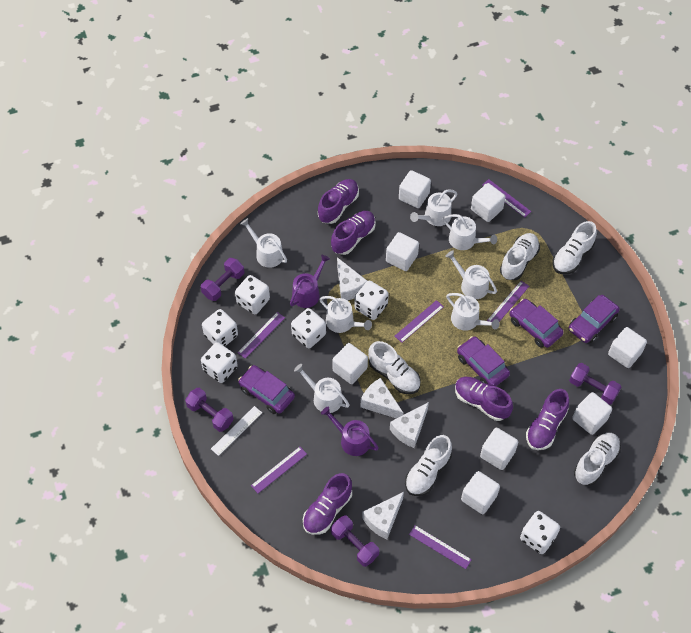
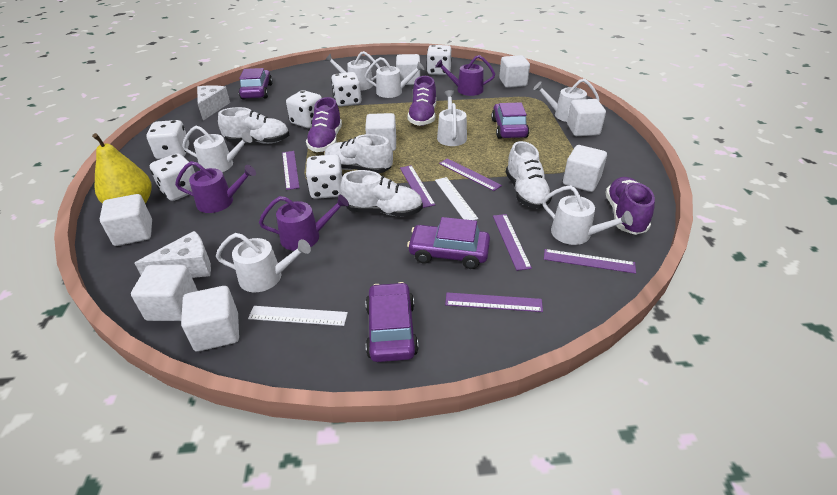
purple dumbbell: 4 -> 0
purple shoe: 5 -> 3
purple watering can: 2 -> 3
white cheese: 4 -> 2
white ruler: 1 -> 2
white shoe: 5 -> 4
yellow pear: 0 -> 1

